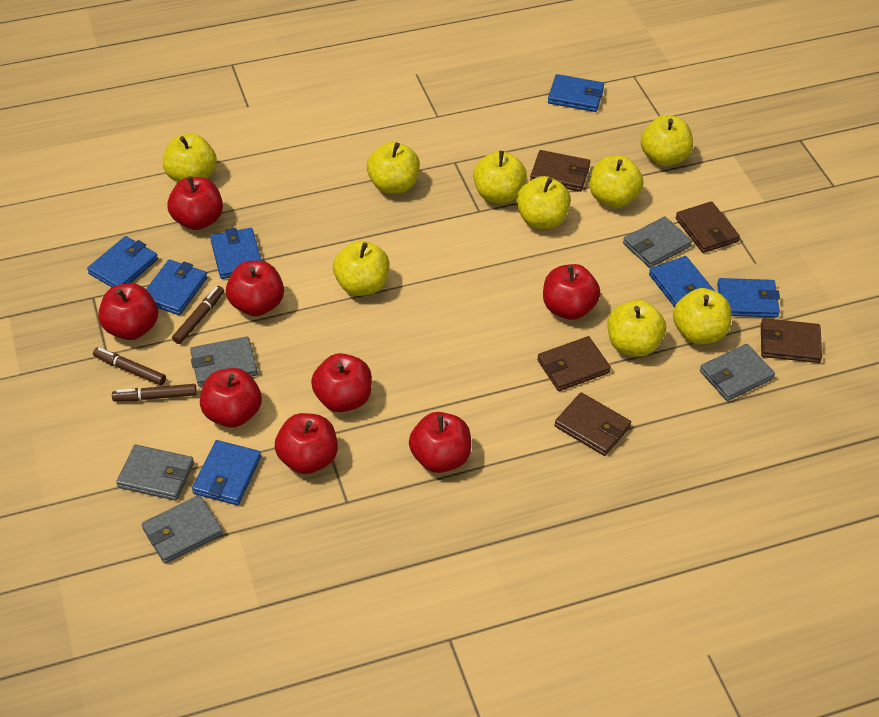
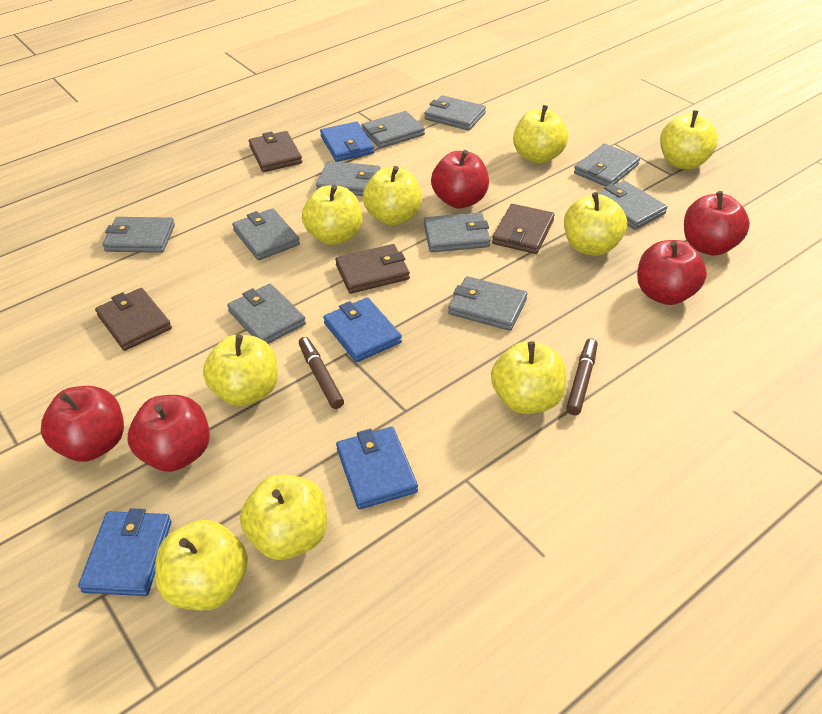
blue wallet: 7 -> 4
brown marker: 3 -> 2
brown wallet: 5 -> 4
grey wallet: 5 -> 10
red apple: 8 -> 5

